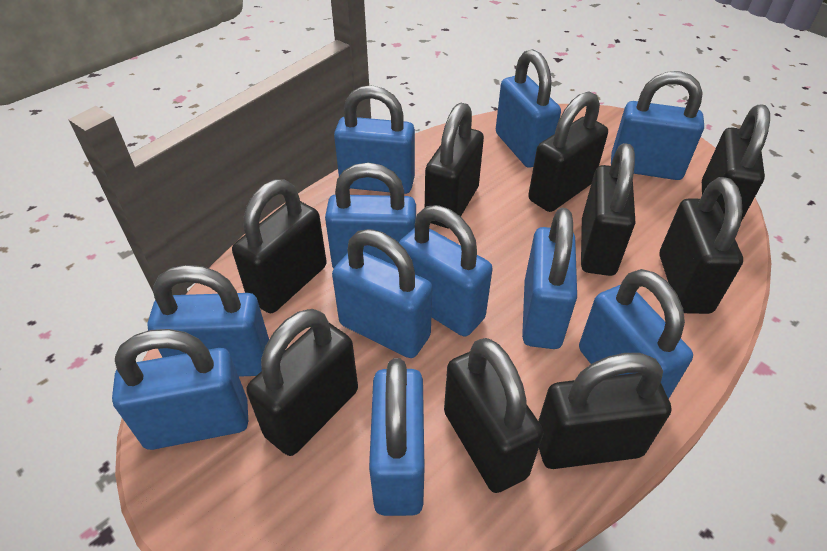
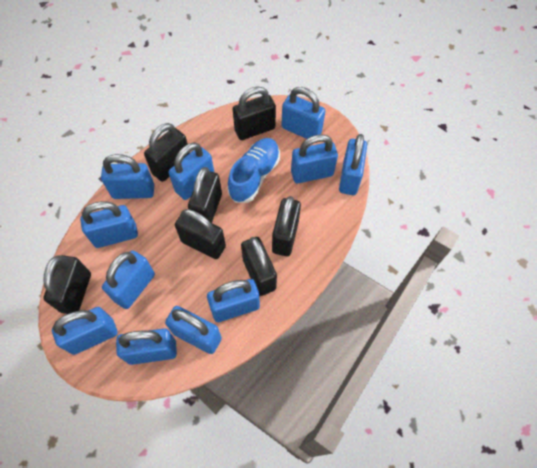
black padlock: 9 -> 7
blue shoe: 0 -> 1

